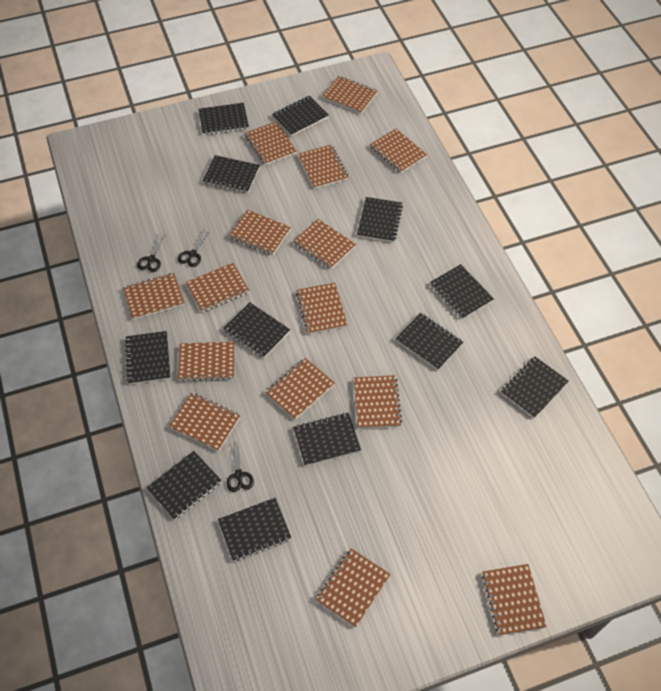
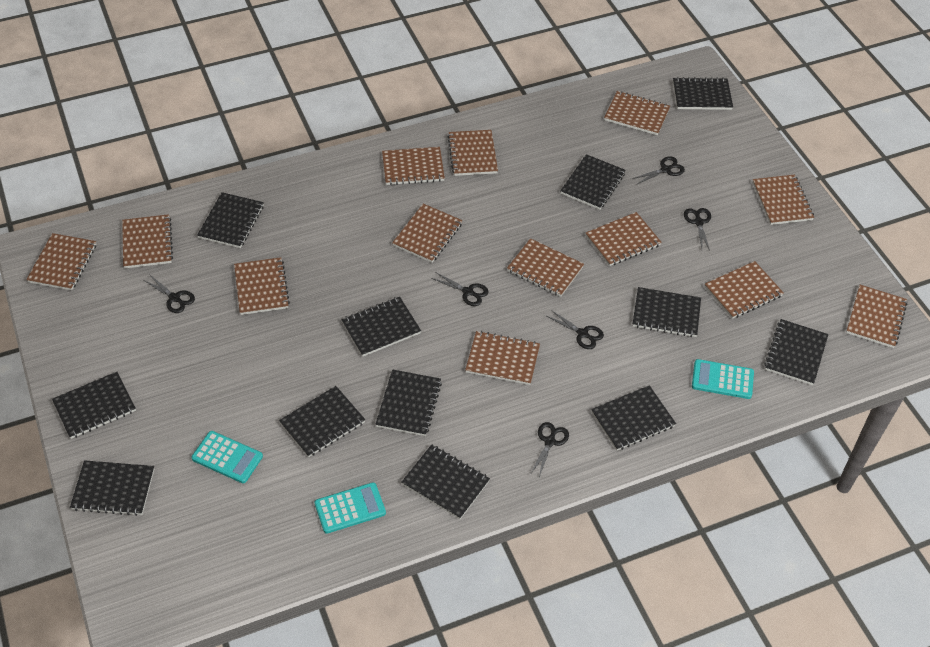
black scissors: 3 -> 6
brown notebook: 15 -> 13
turquoise calculator: 0 -> 3

